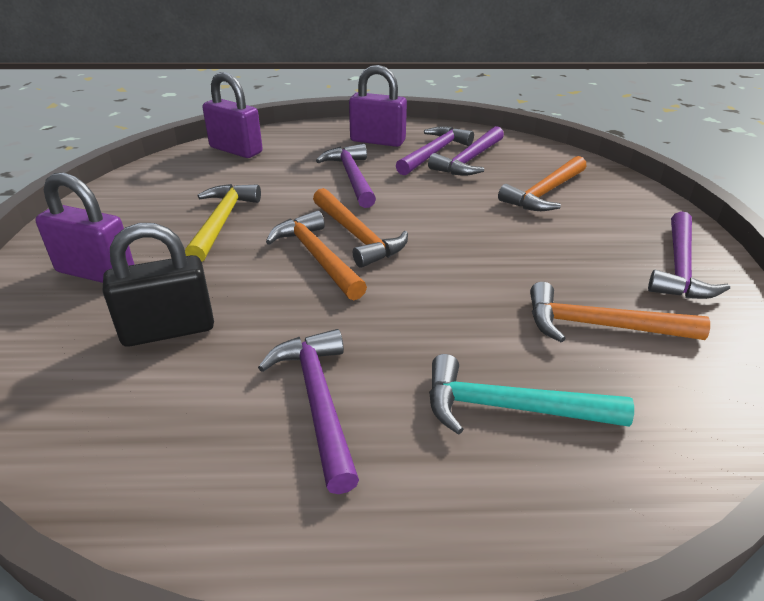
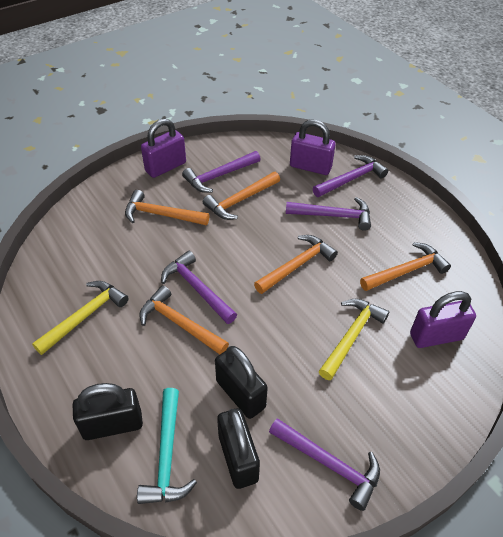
black padlock: 1 -> 3
orange hammer: 4 -> 5
yellow hammer: 1 -> 2

